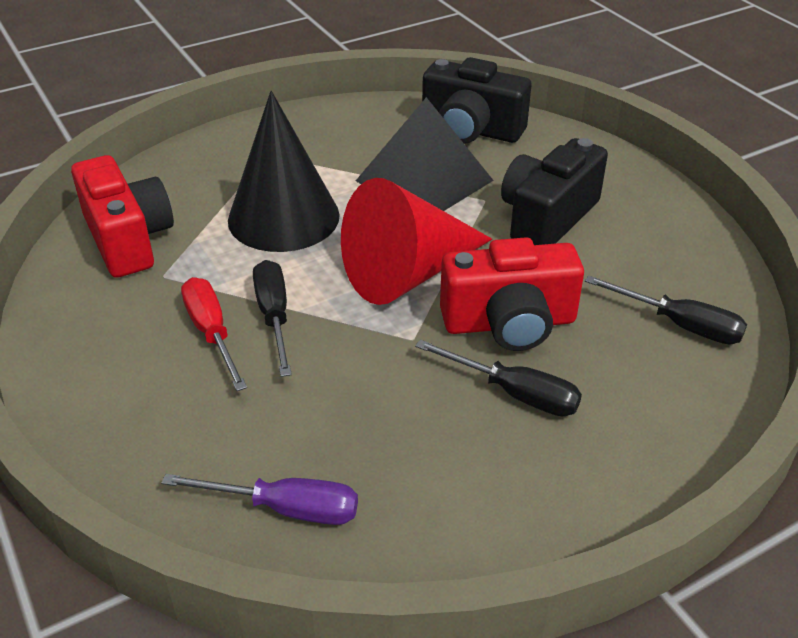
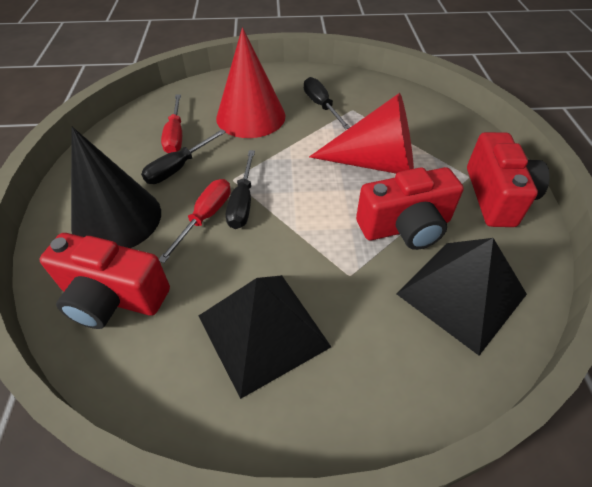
black camera: 2 -> 0
black pyramid: 1 -> 2
purple screwdriver: 1 -> 0
red camera: 2 -> 3
red cone: 1 -> 2
red screwdriver: 1 -> 2

